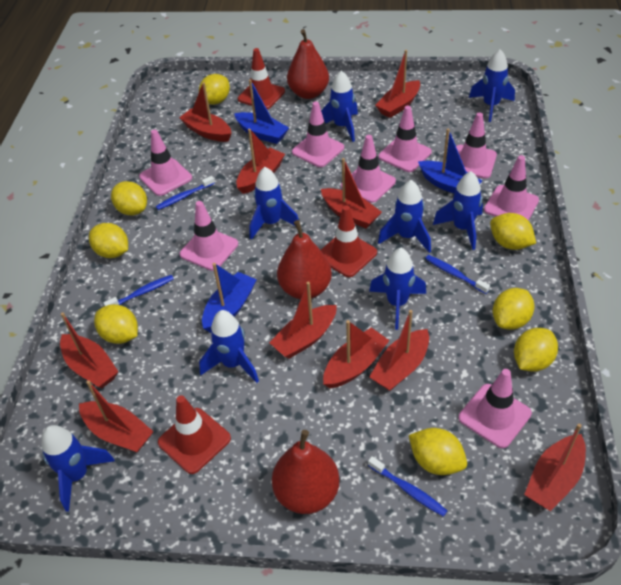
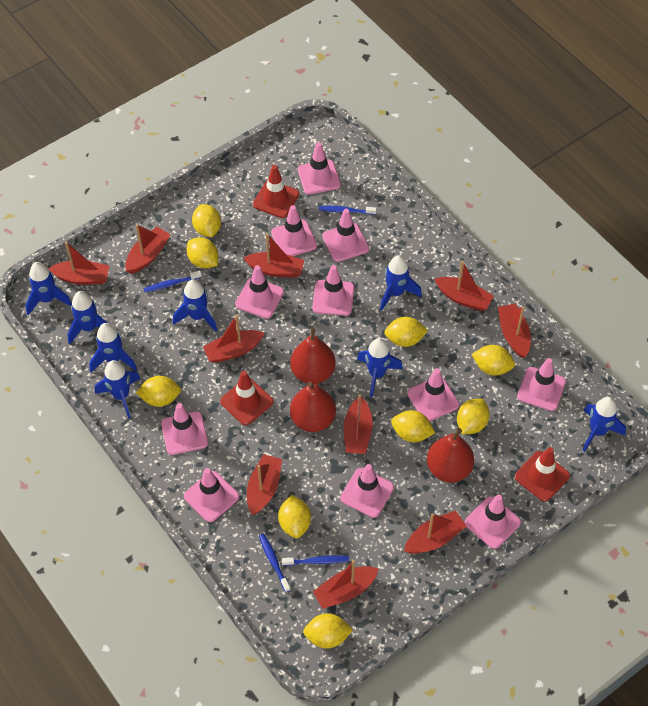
blue boat: 3 -> 0
pink traffic cone: 8 -> 11
yellow lemon: 8 -> 9

